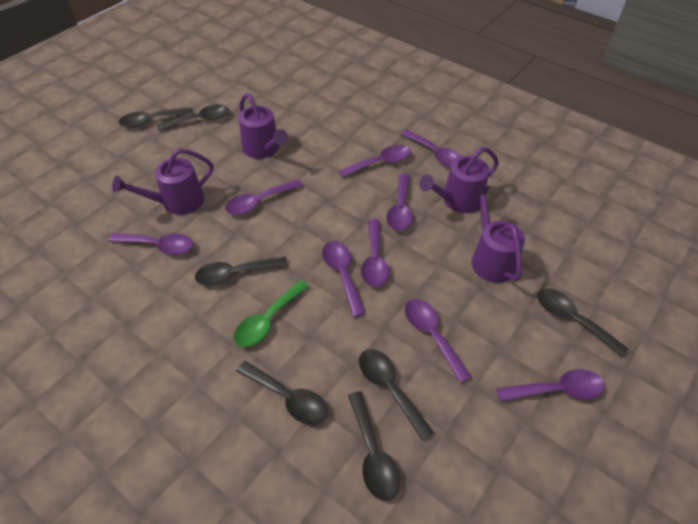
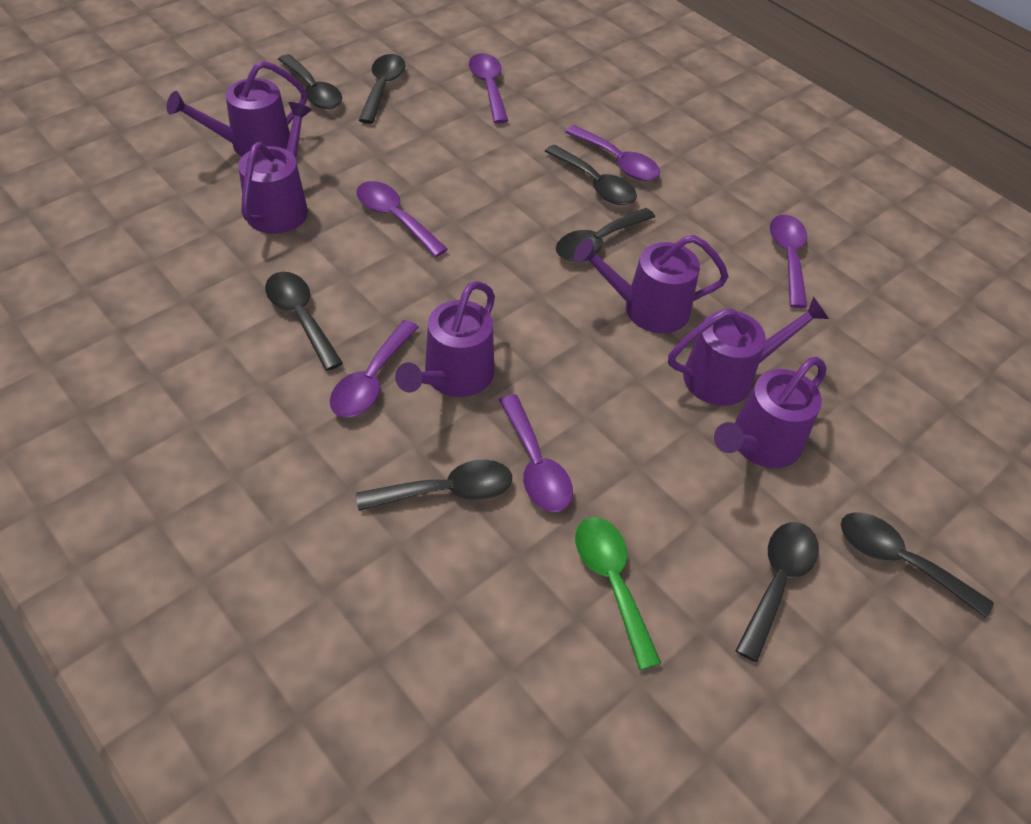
black spoon: 7 -> 8
purple spoon: 9 -> 6
purple watering can: 4 -> 6

